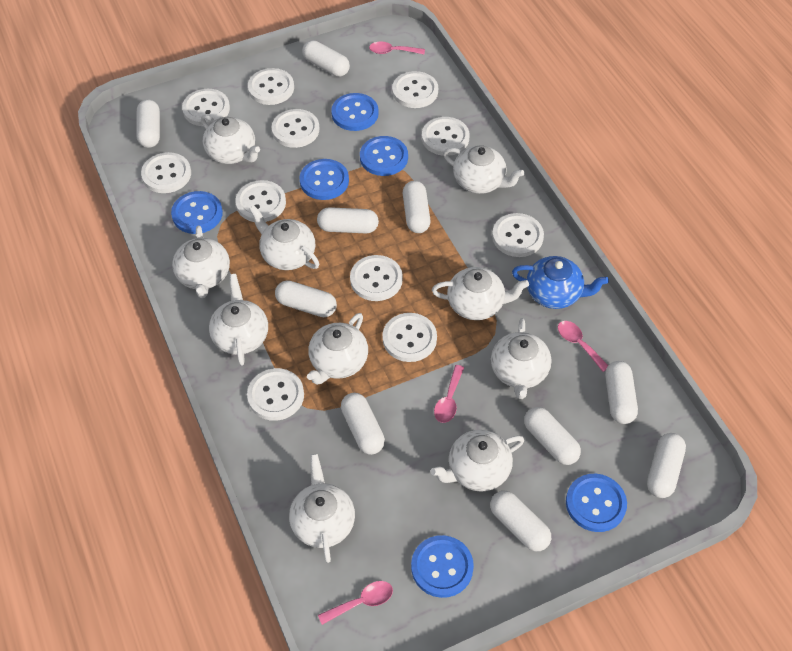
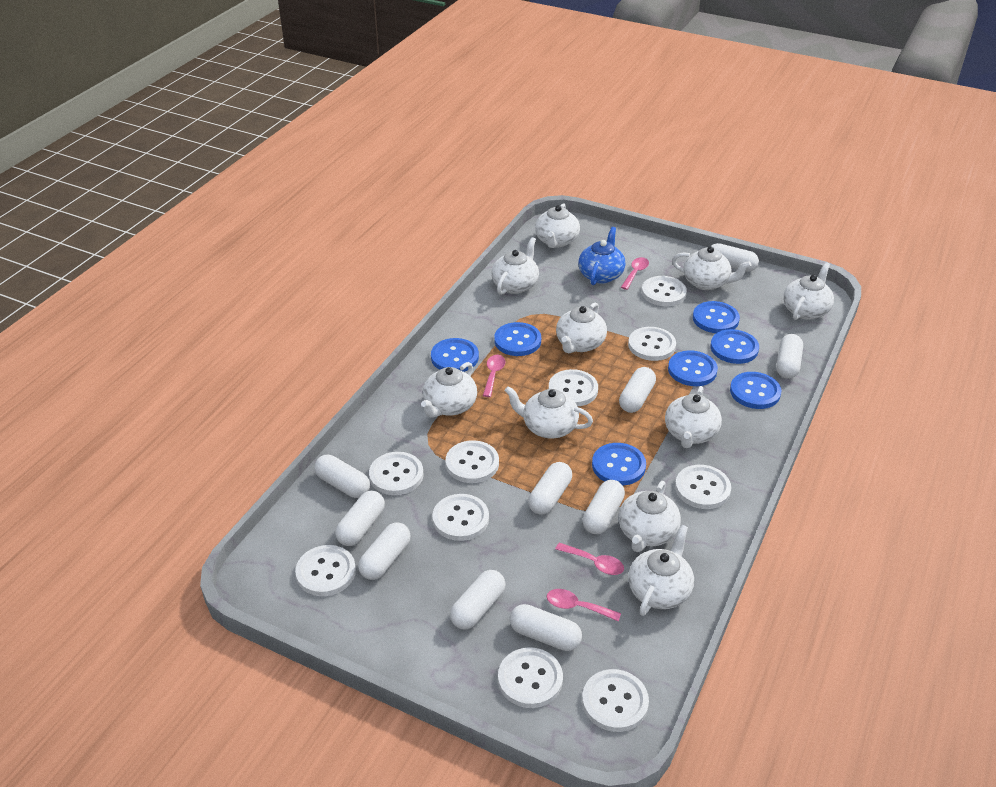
blue button: 6 -> 7
white button: 11 -> 10

